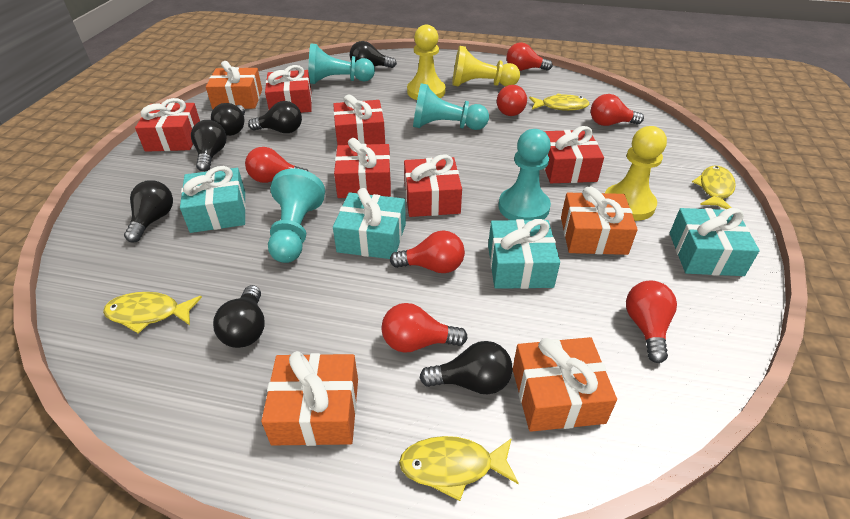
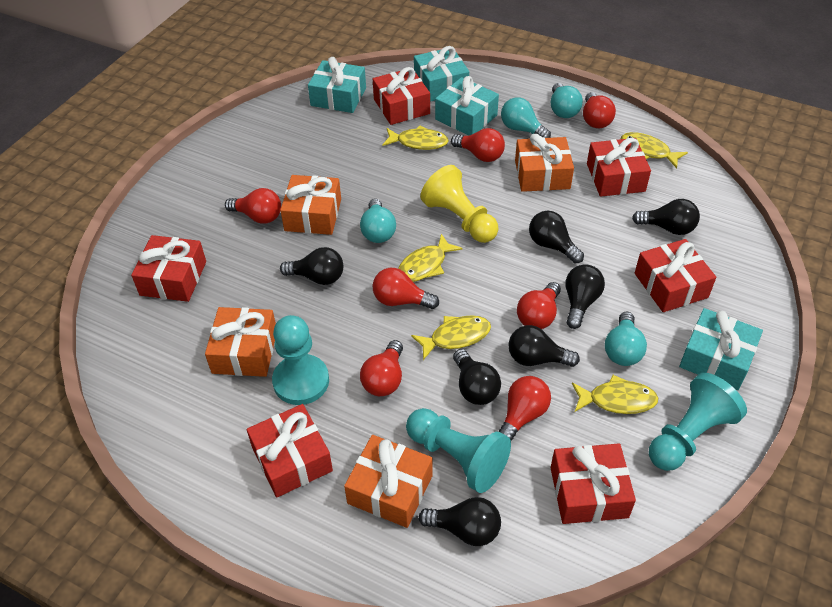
turquoise light bulb: 0 -> 4
turquoise pawn: 4 -> 3
yellow fish: 4 -> 5
yellow pawn: 3 -> 1

